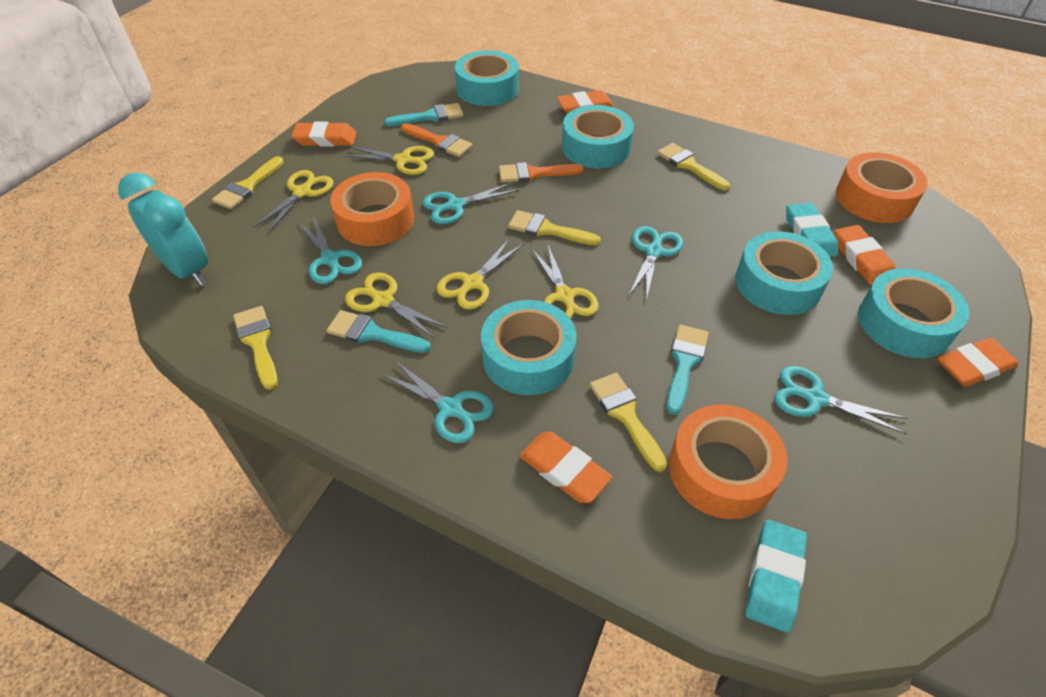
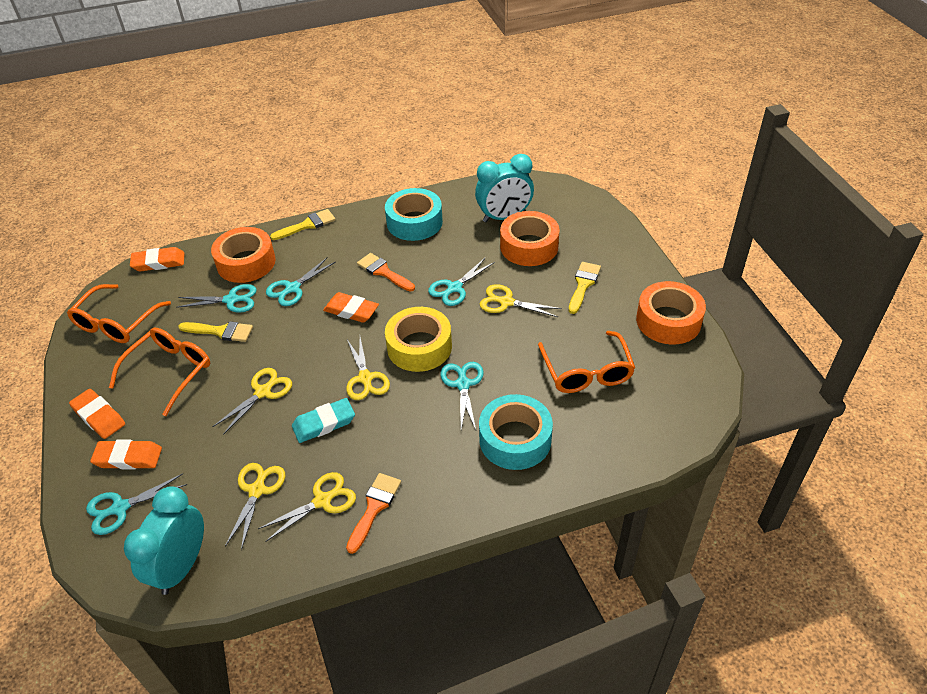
orange eraser: 5 -> 4
orange glasses: 0 -> 3
turquoise brush: 3 -> 0
turquoise clock: 1 -> 2
turquoise eraser: 2 -> 1
turquoise tape: 5 -> 2
yellow brush: 5 -> 3
yellow tape: 0 -> 1

